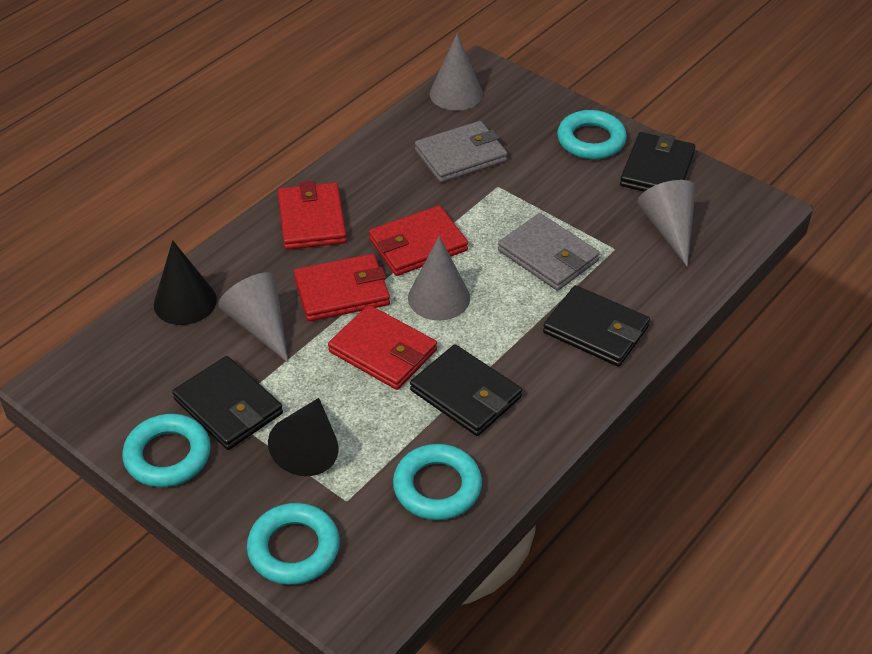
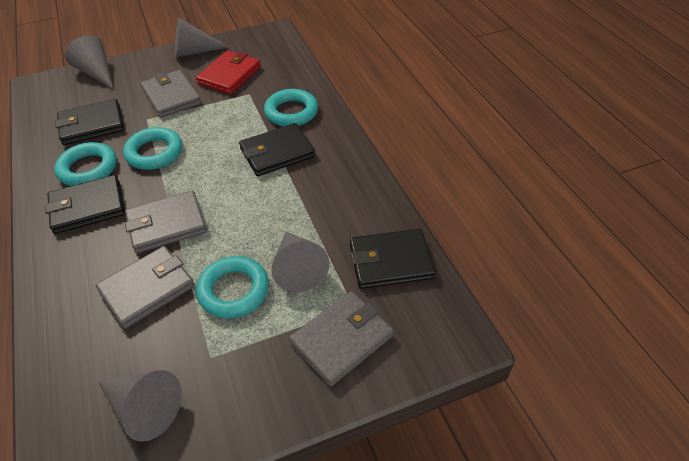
black cone: 2 -> 0
grey wallet: 2 -> 4
red wallet: 4 -> 1

